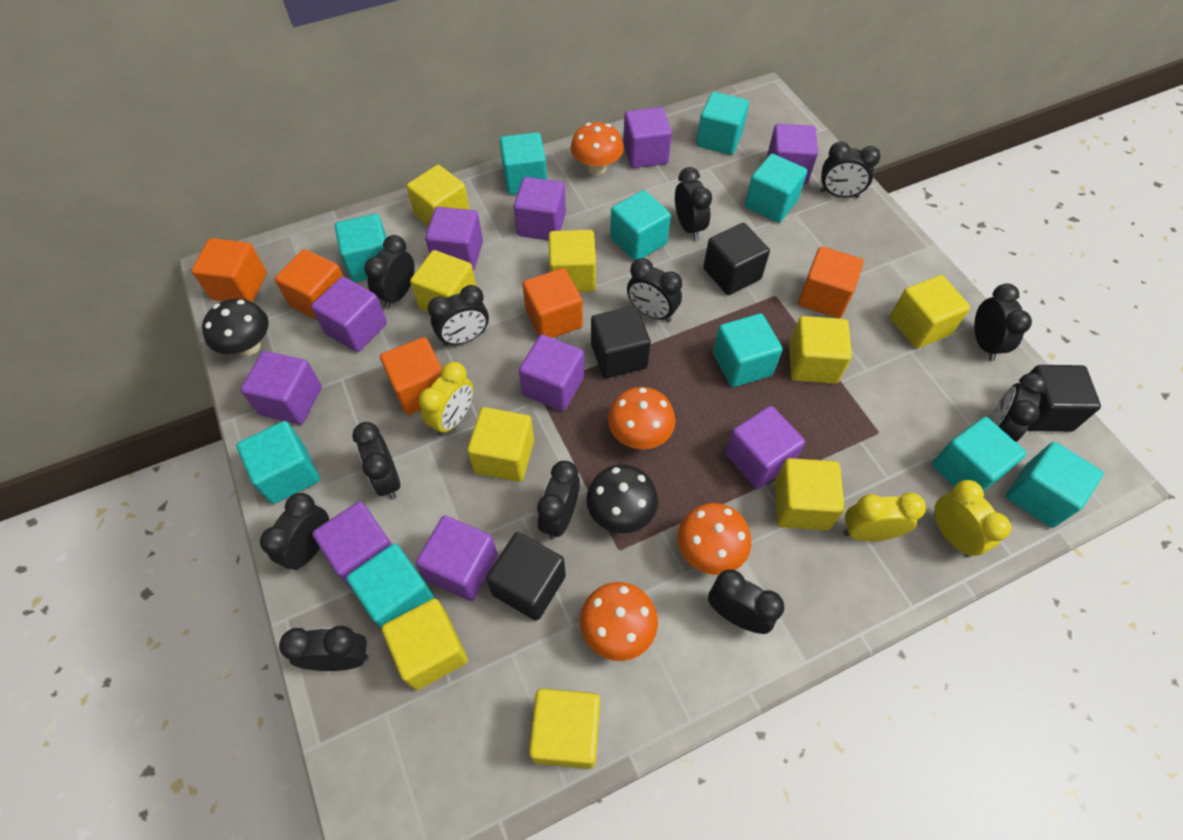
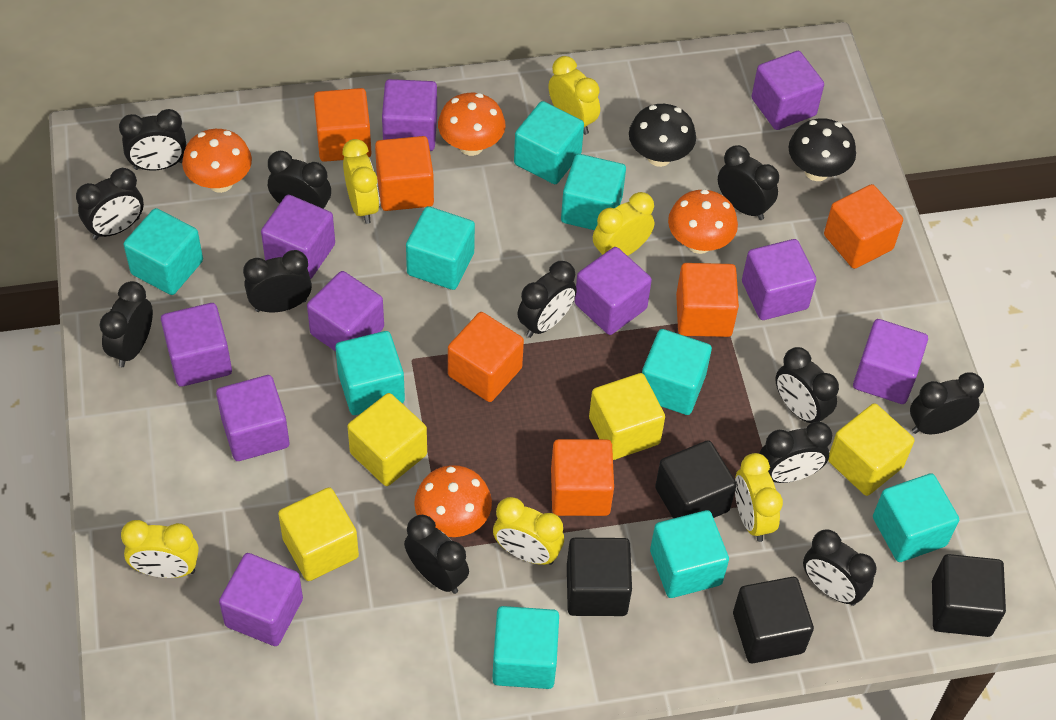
orange cube: 5 -> 6
turquoise cube: 10 -> 9
yellow clock: 3 -> 6
yellow cube: 9 -> 4

